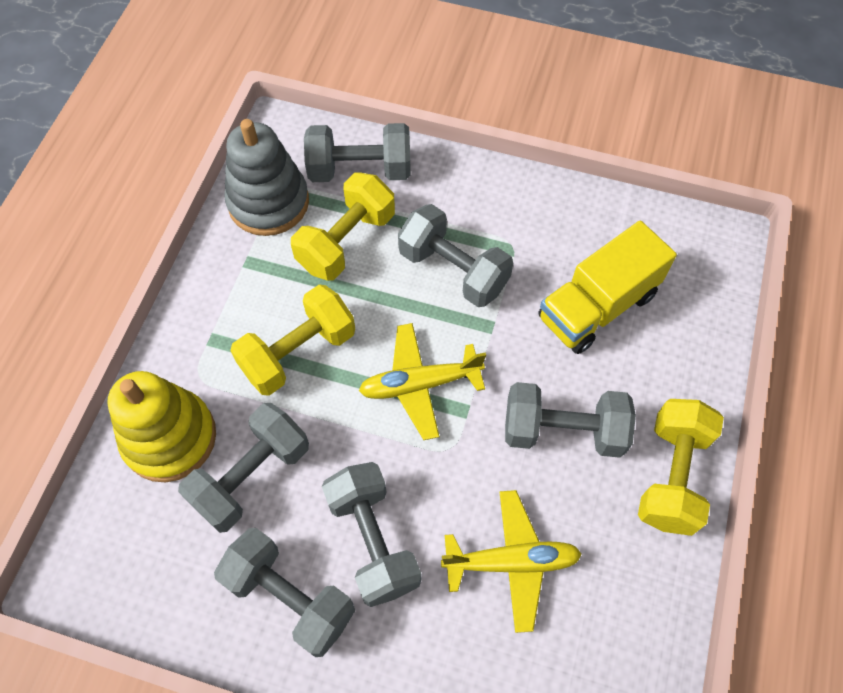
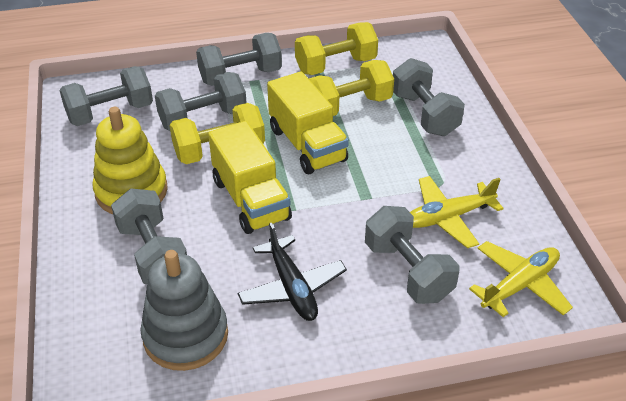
black plane: 0 -> 1
yellow truck: 1 -> 2

